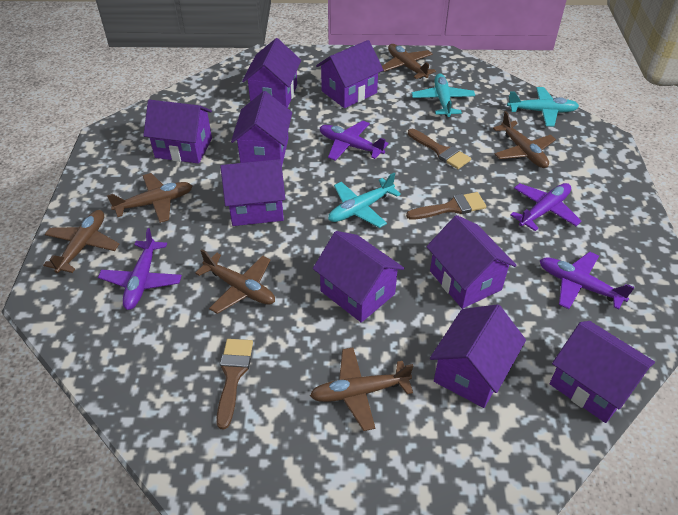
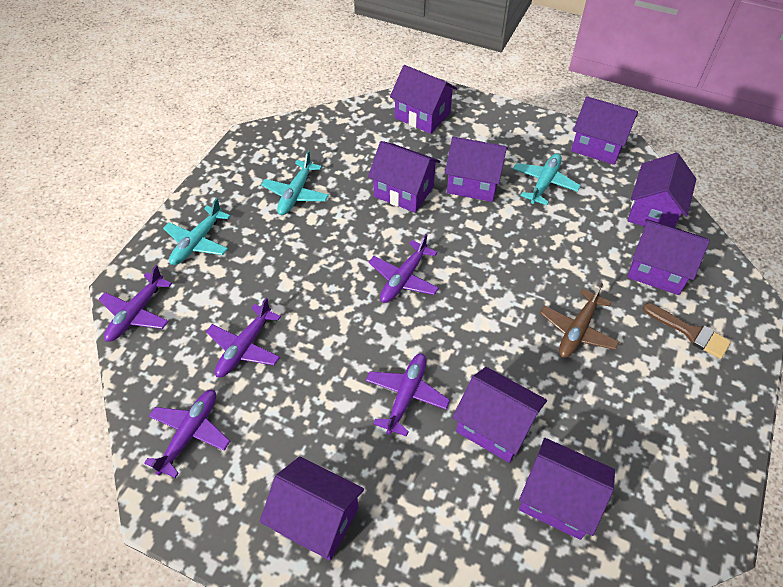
brown brush: 3 -> 1
brown plane: 6 -> 1
purple plane: 4 -> 5

